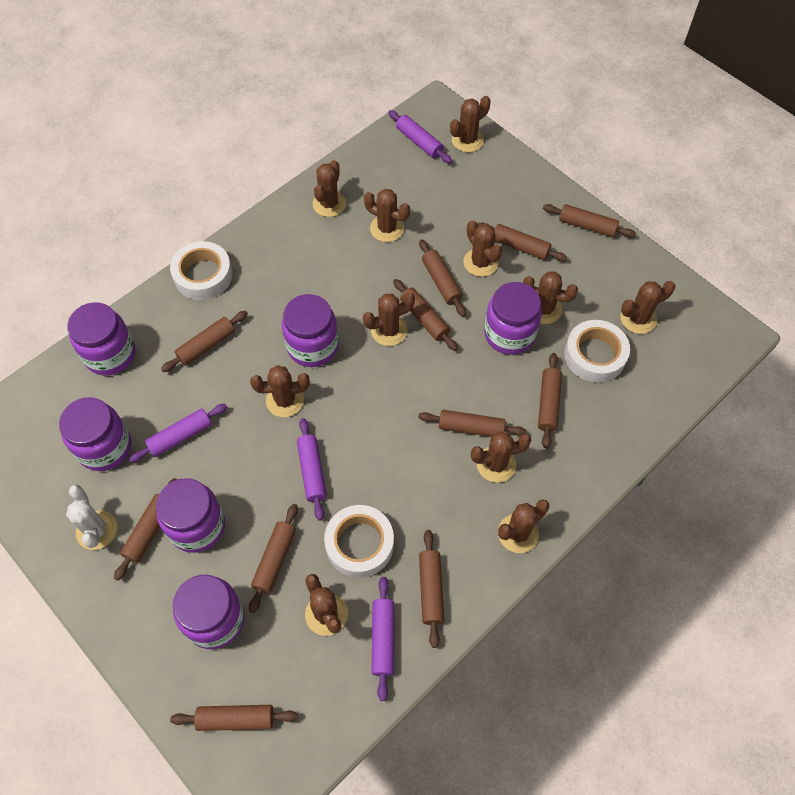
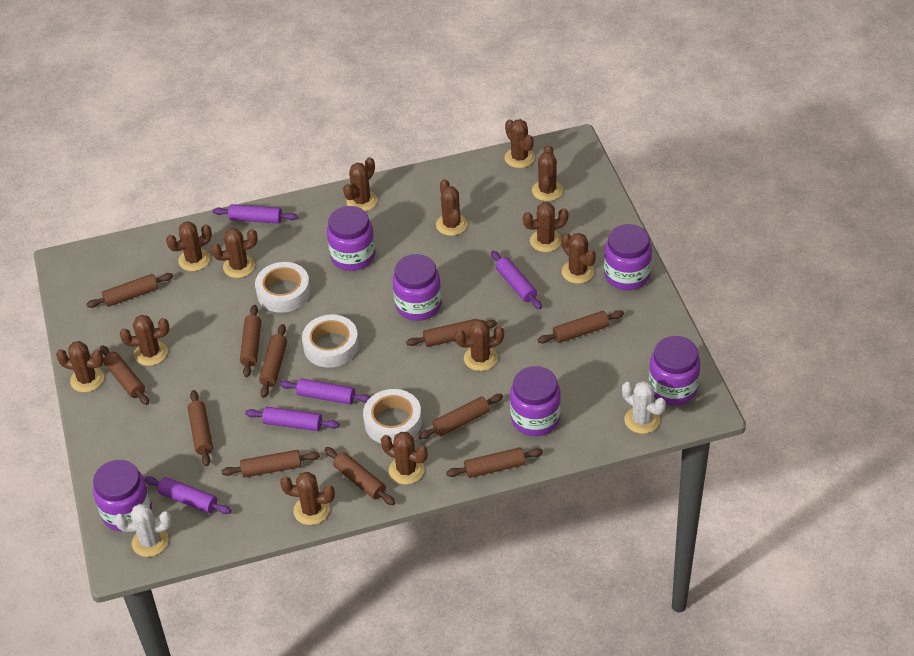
brown cactus: 11 -> 13
purple rolling pin: 4 -> 5
white cactus: 1 -> 2

